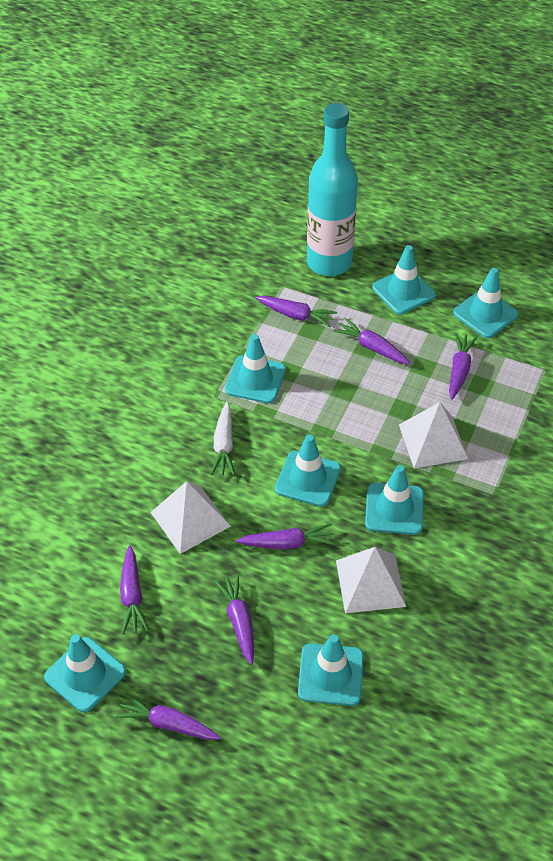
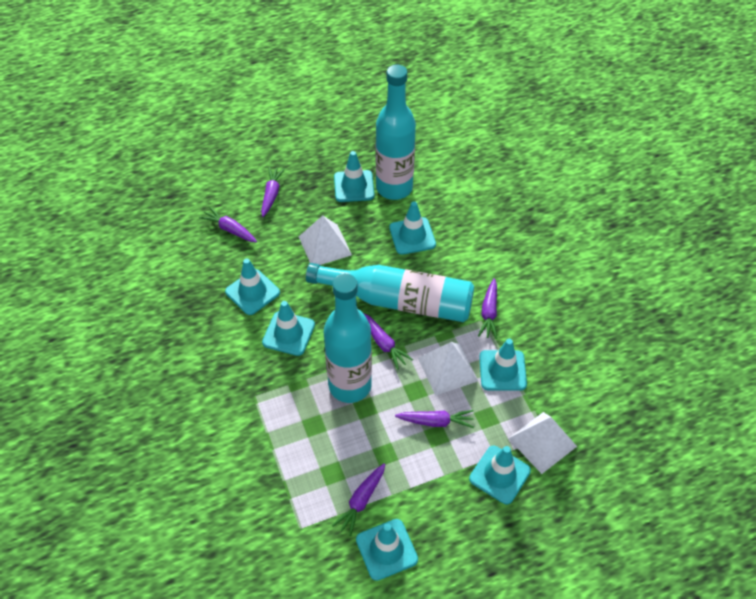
purple carrot: 7 -> 6
turquoise bottle: 1 -> 3
white carrot: 1 -> 0

